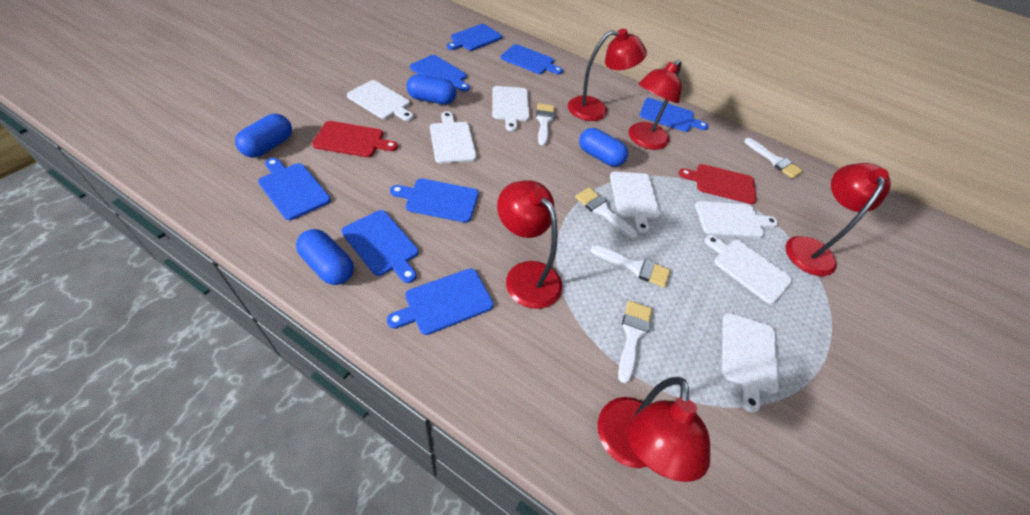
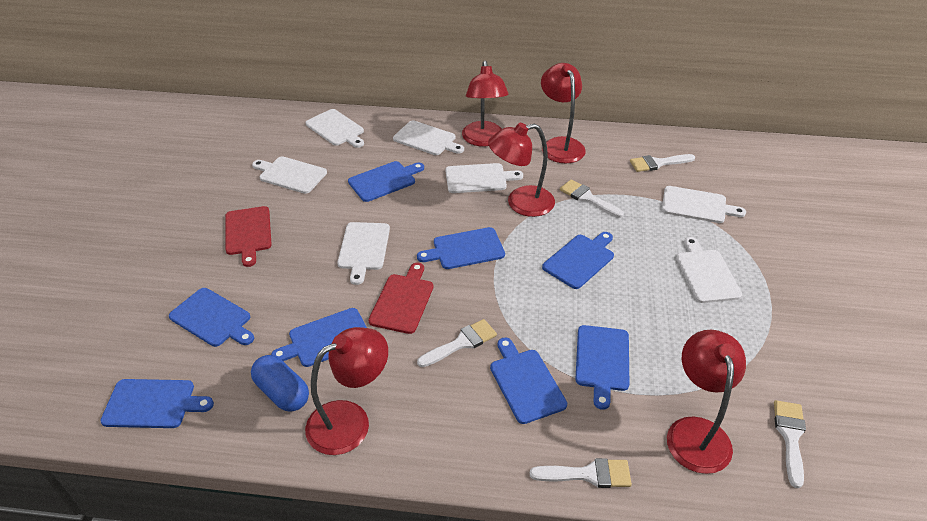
blue capsule: 4 -> 1

